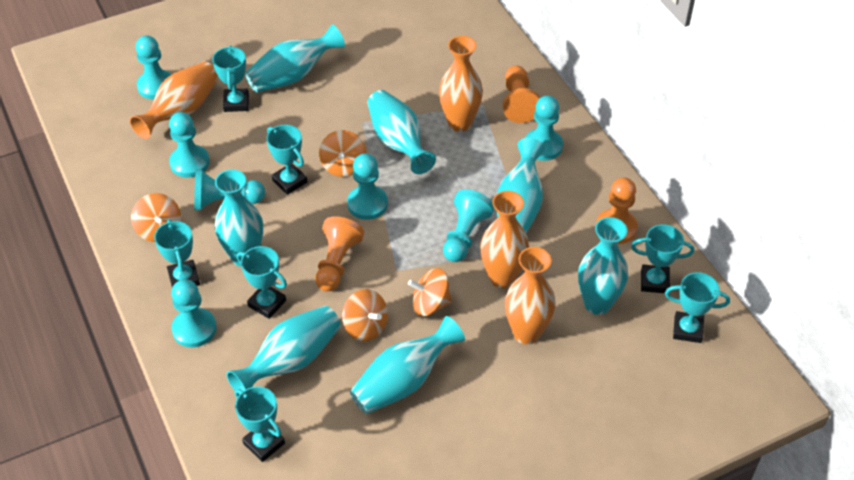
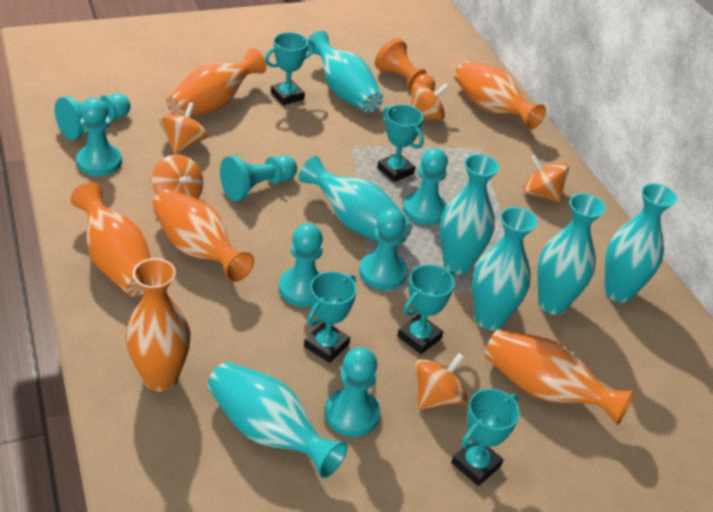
orange pawn: 3 -> 1
orange spinning top: 4 -> 5
orange vase: 4 -> 6
turquoise trophy: 7 -> 5

